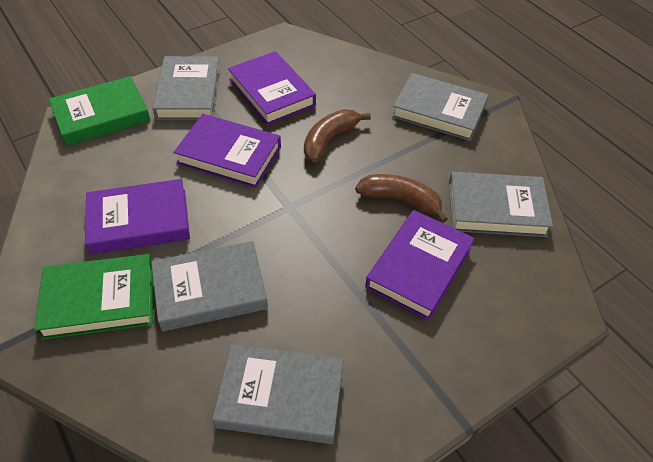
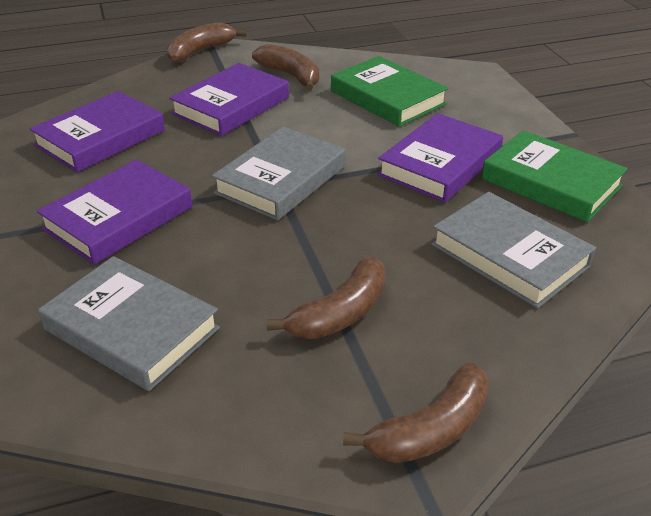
brown banana: 2 -> 4
grey book: 5 -> 3

